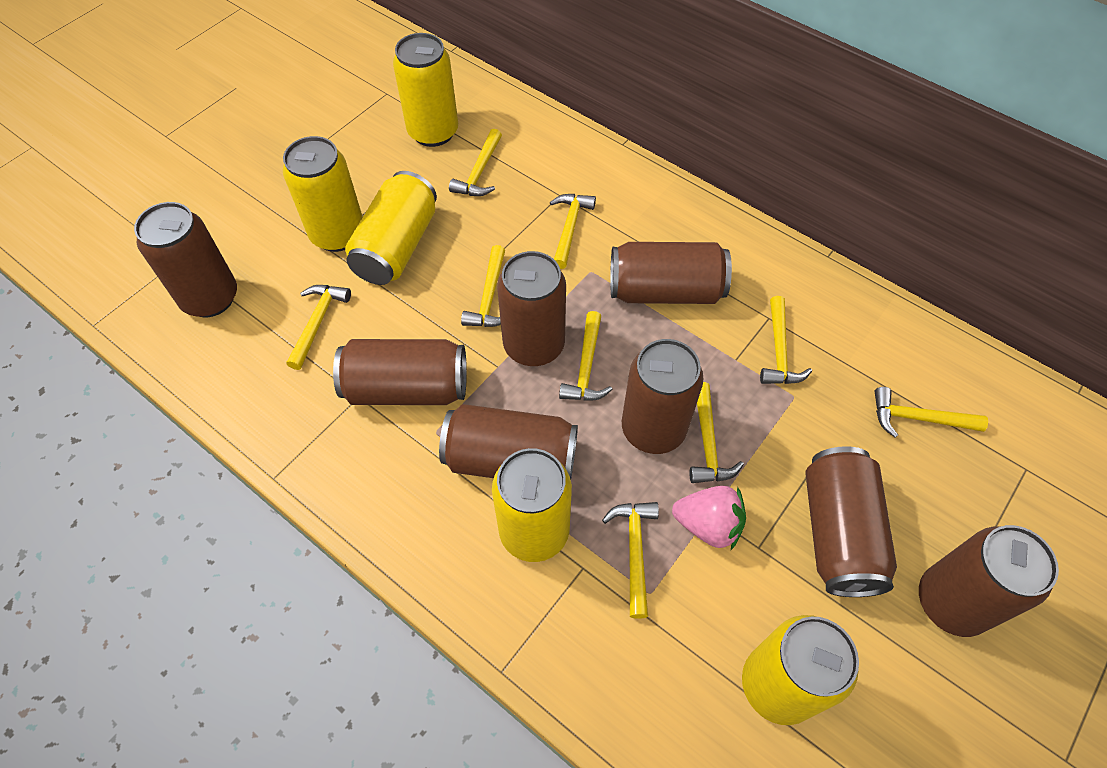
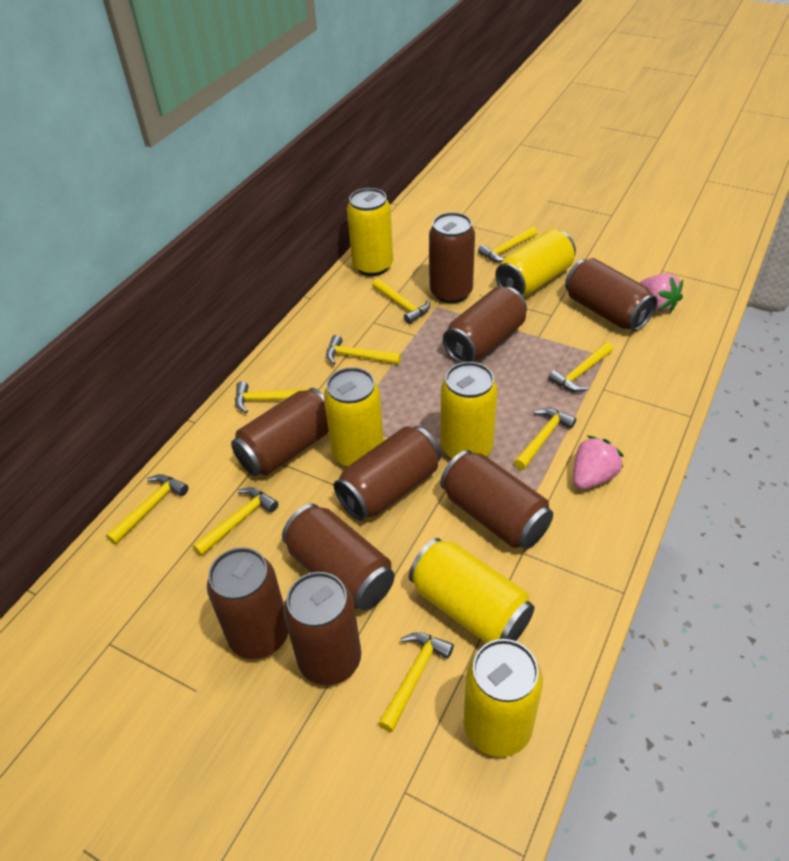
brown can: 8 -> 9
pink strawberry: 1 -> 2
yellow can: 5 -> 6

